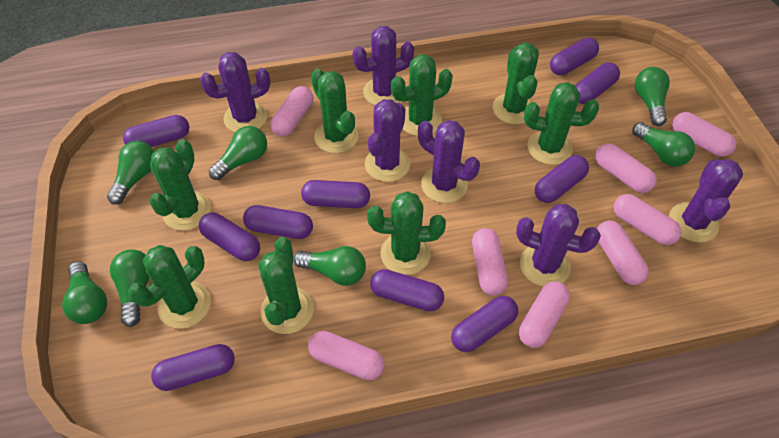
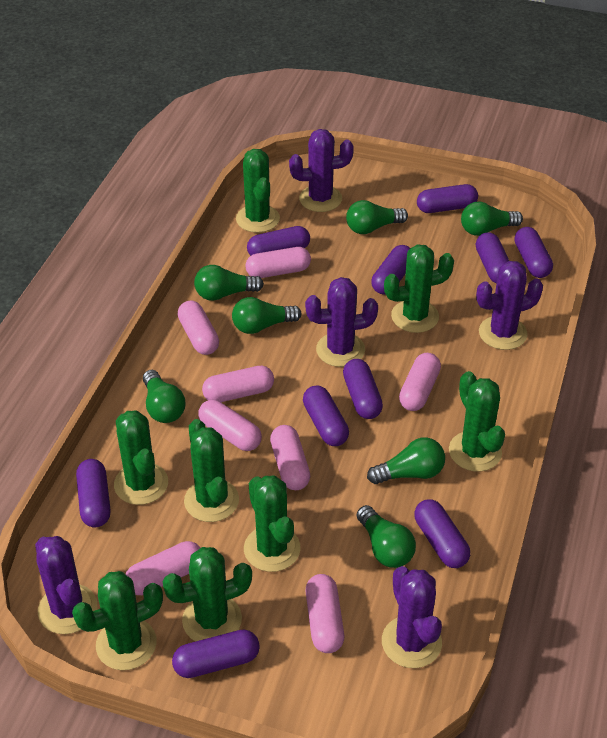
purple cactus: 6 -> 5

